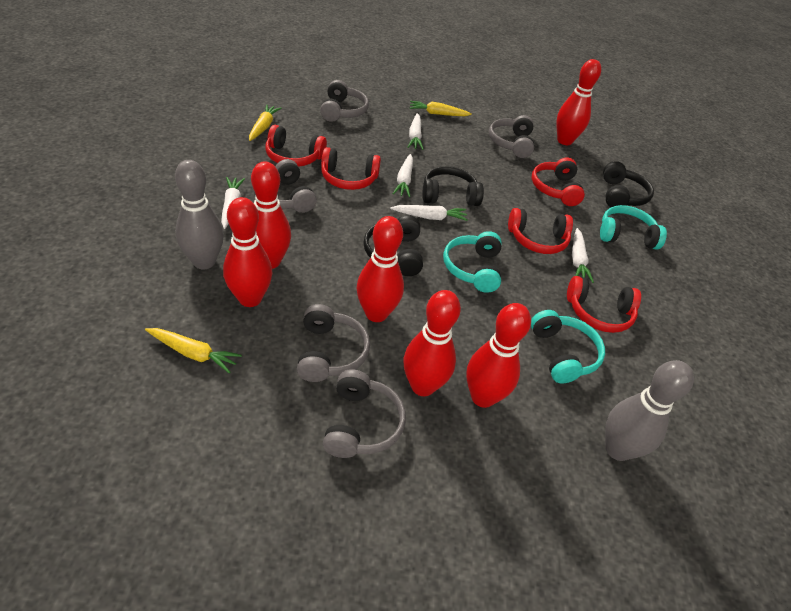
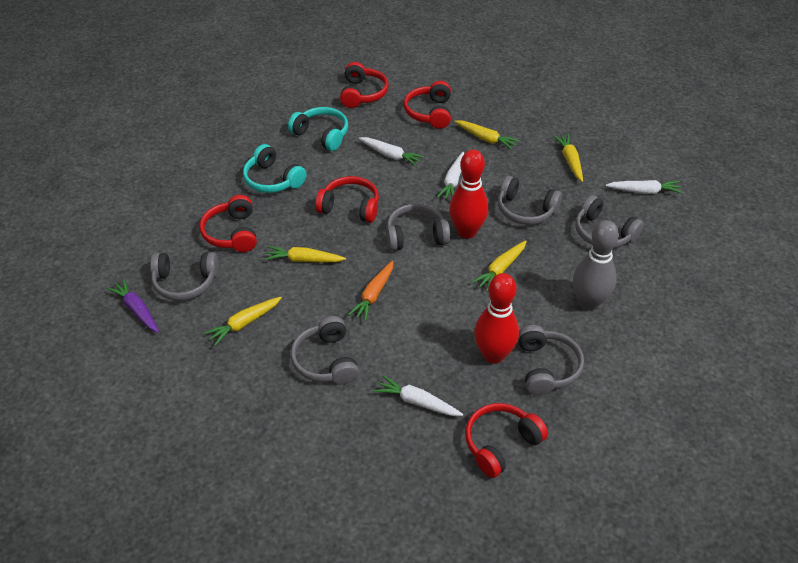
black headphones: 3 -> 0
grey bowling pin: 2 -> 1
grey headphones: 5 -> 6
orange carrot: 0 -> 1
purple carrot: 0 -> 1
red bowling pin: 6 -> 2
turquoise headphones: 3 -> 2
white carrot: 5 -> 4
yellow carrot: 3 -> 5

